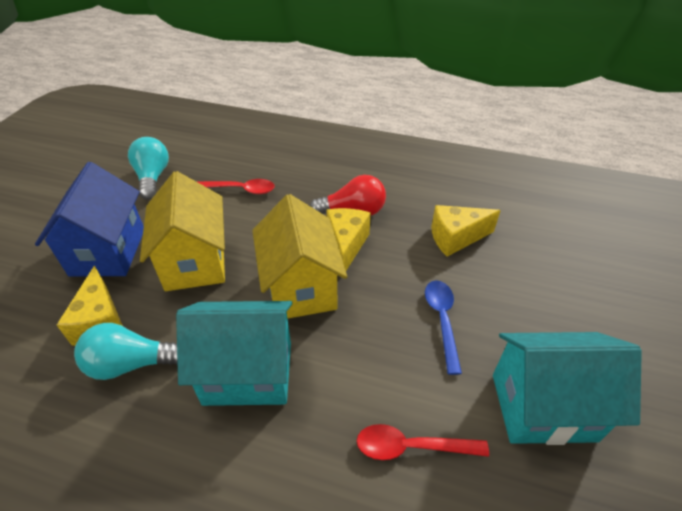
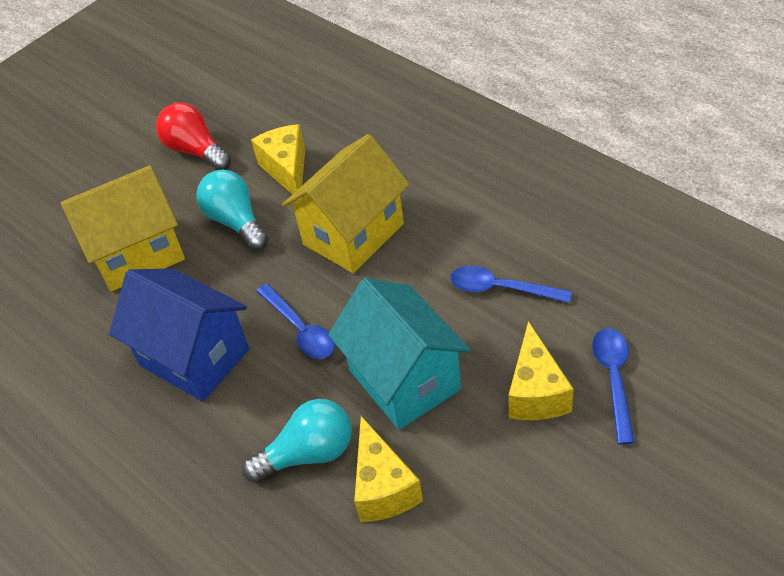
blue spoon: 1 -> 3
red spoon: 2 -> 0
turquoise house: 2 -> 1

